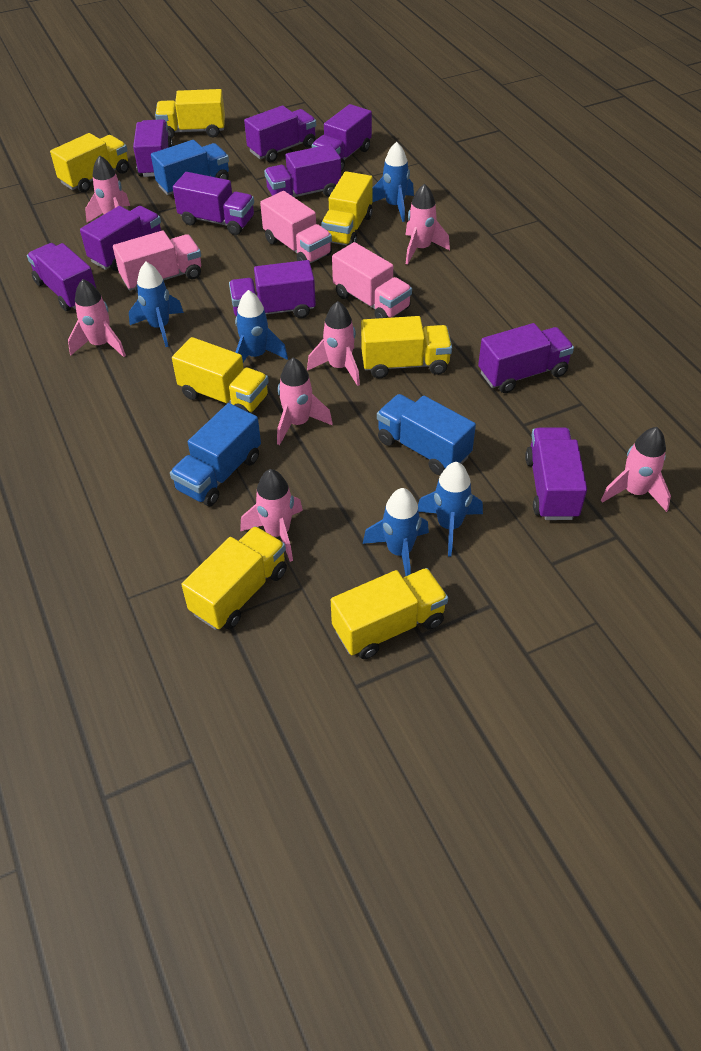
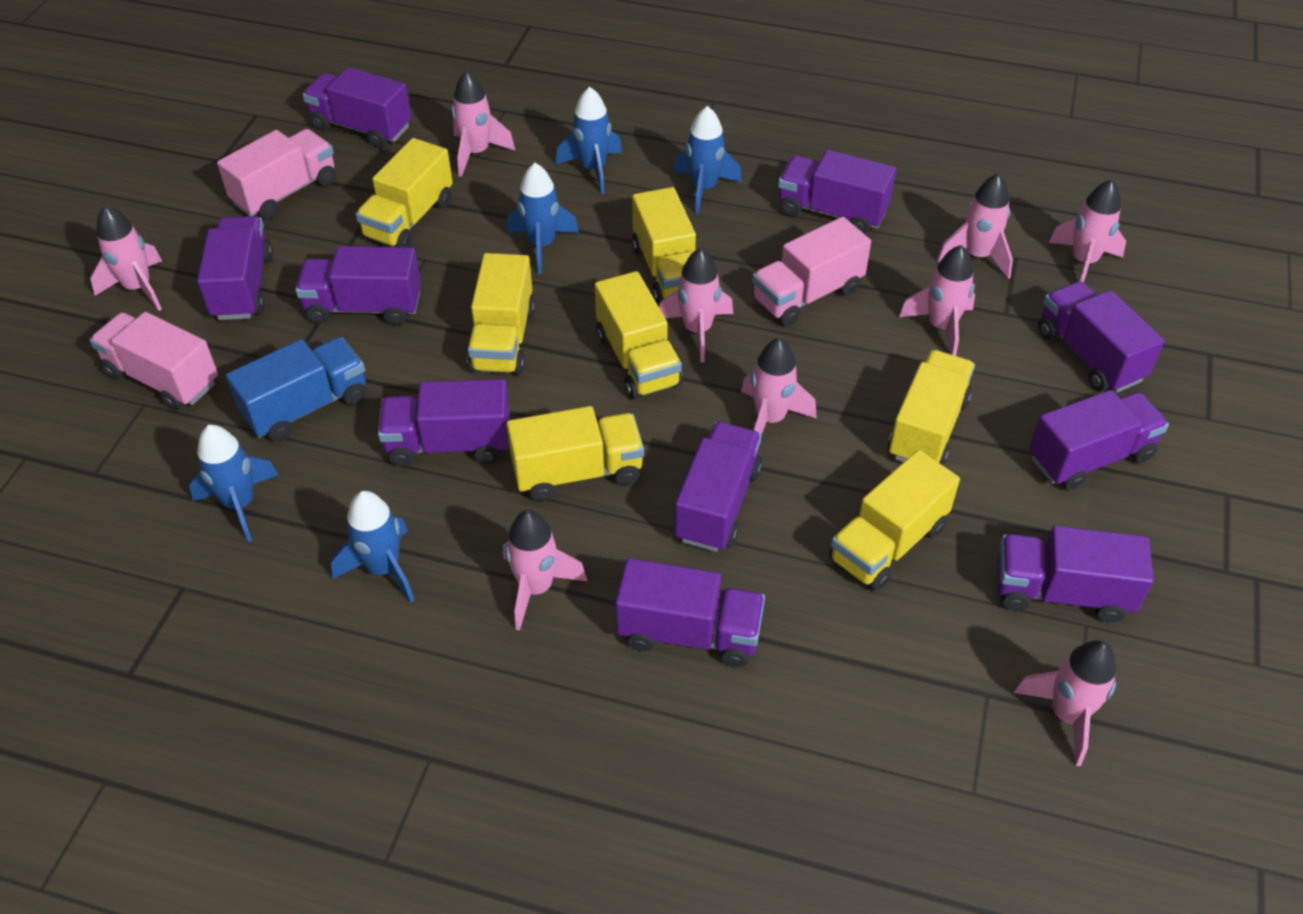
blue truck: 3 -> 1
pink rocket: 7 -> 9

